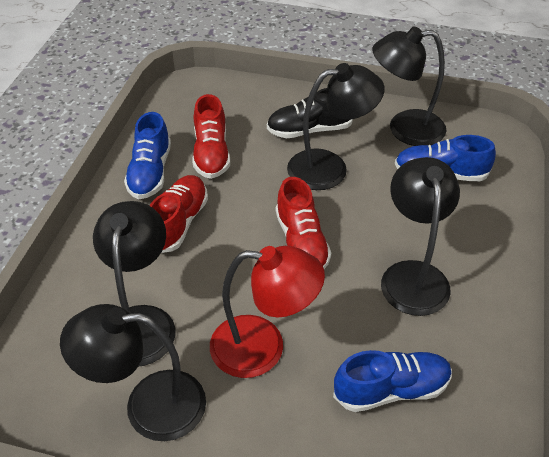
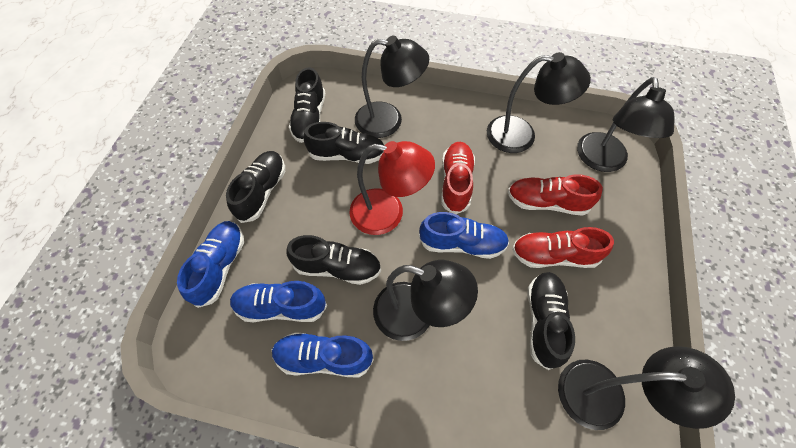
black shoe: 1 -> 5
blue shoe: 3 -> 4

